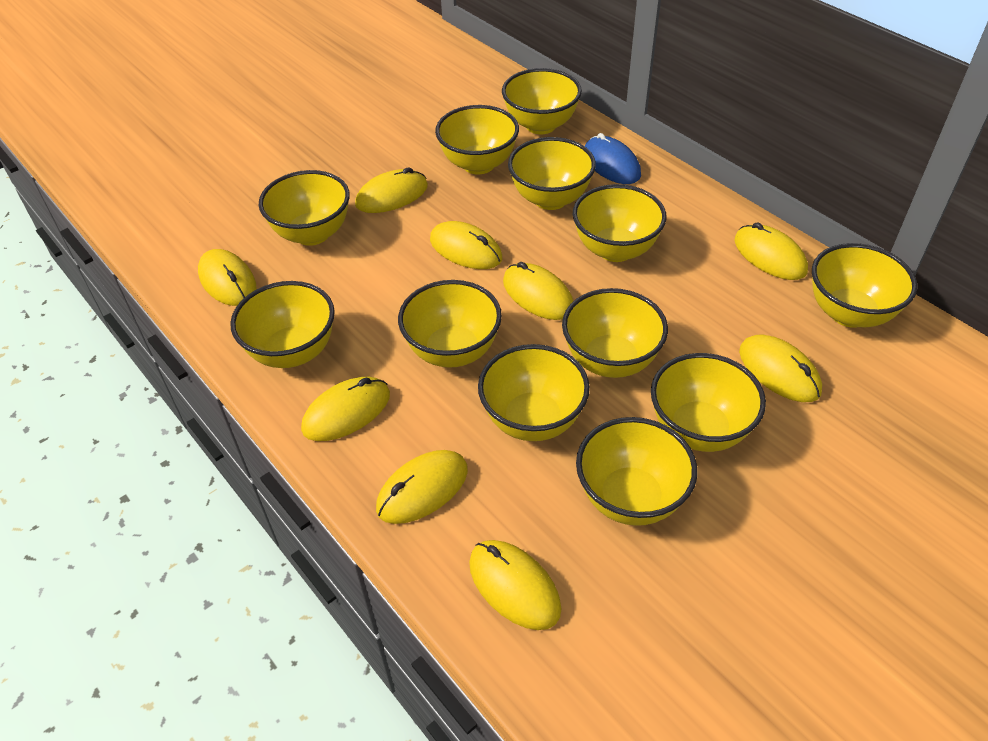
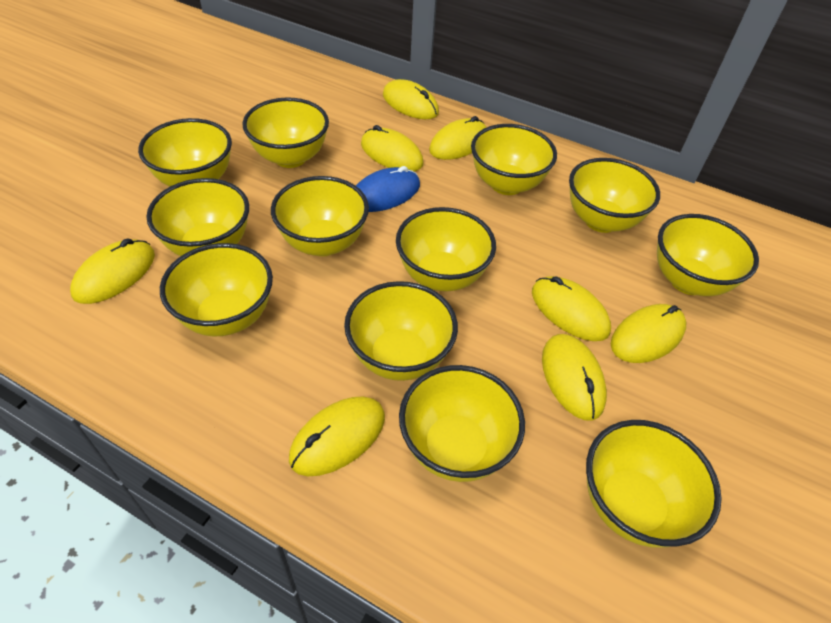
yellow mouse: 9 -> 8

